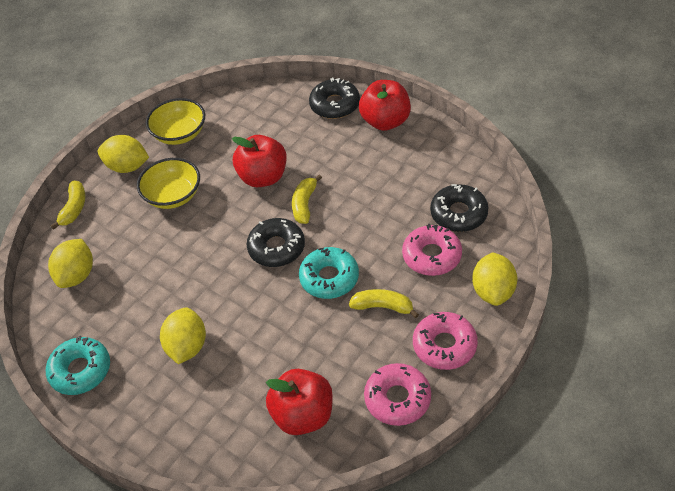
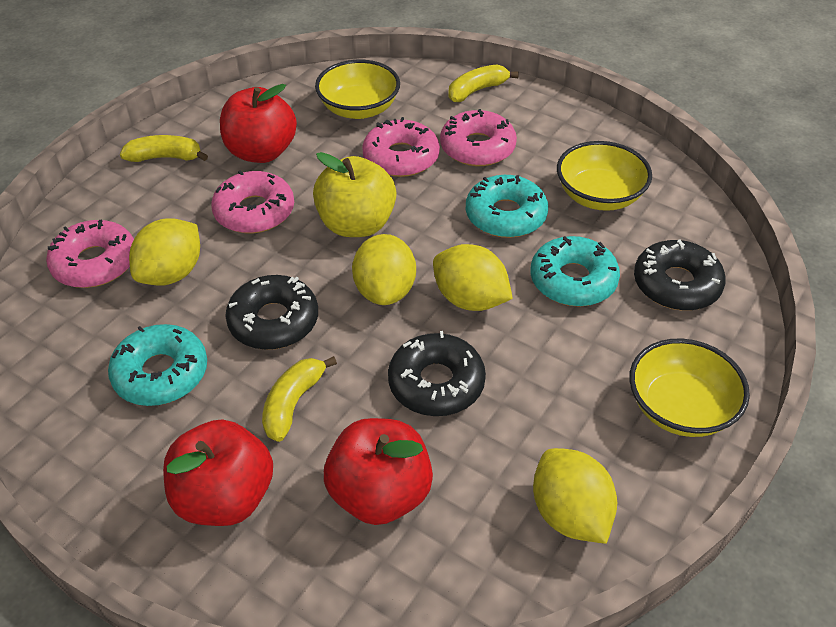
pink donut: 3 -> 4
turquoise donut: 2 -> 3
yellow apple: 0 -> 1
yellow bowl: 2 -> 3

